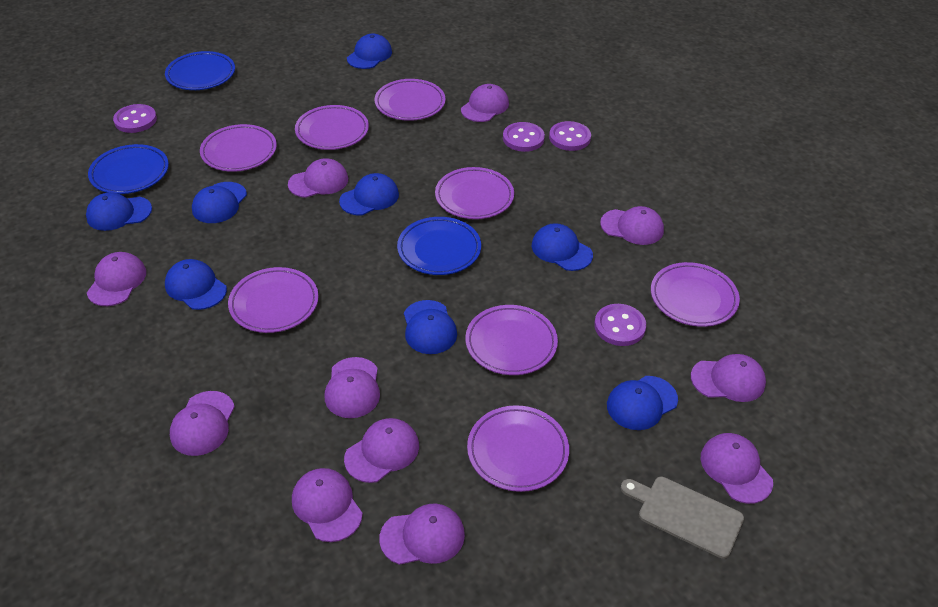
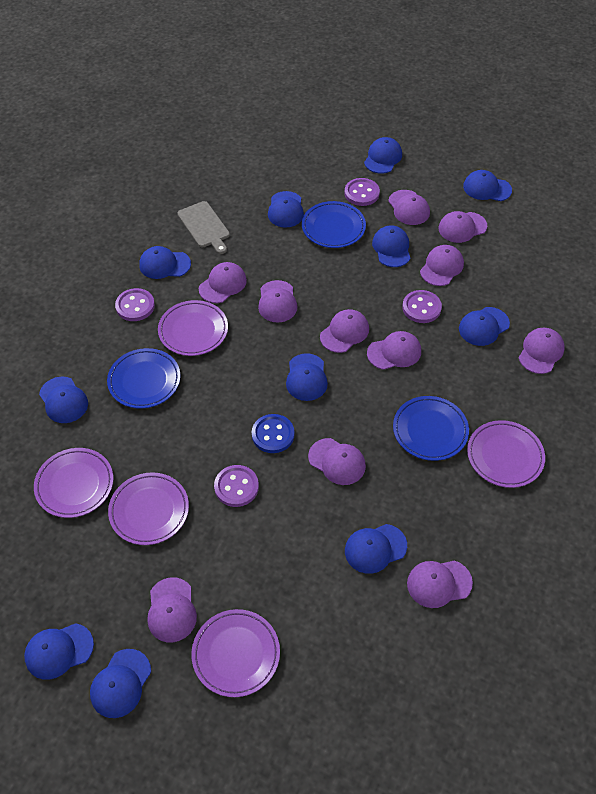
blue button: 0 -> 1
blue cap: 8 -> 11
purple plate: 8 -> 5

